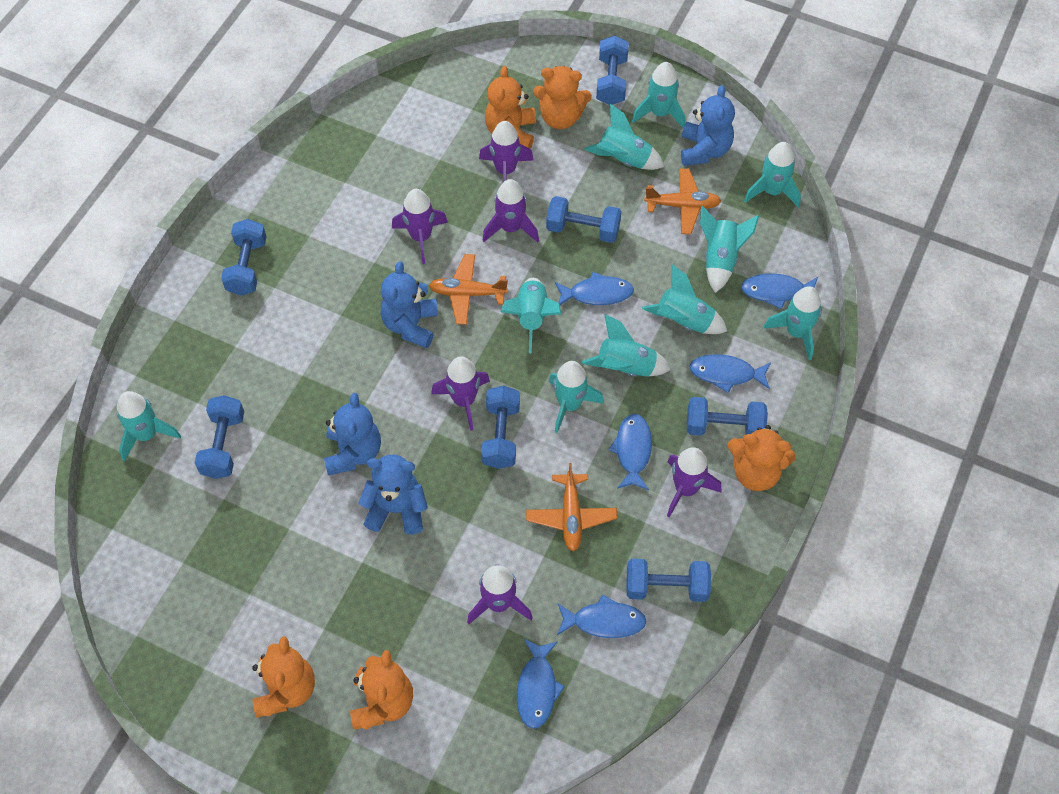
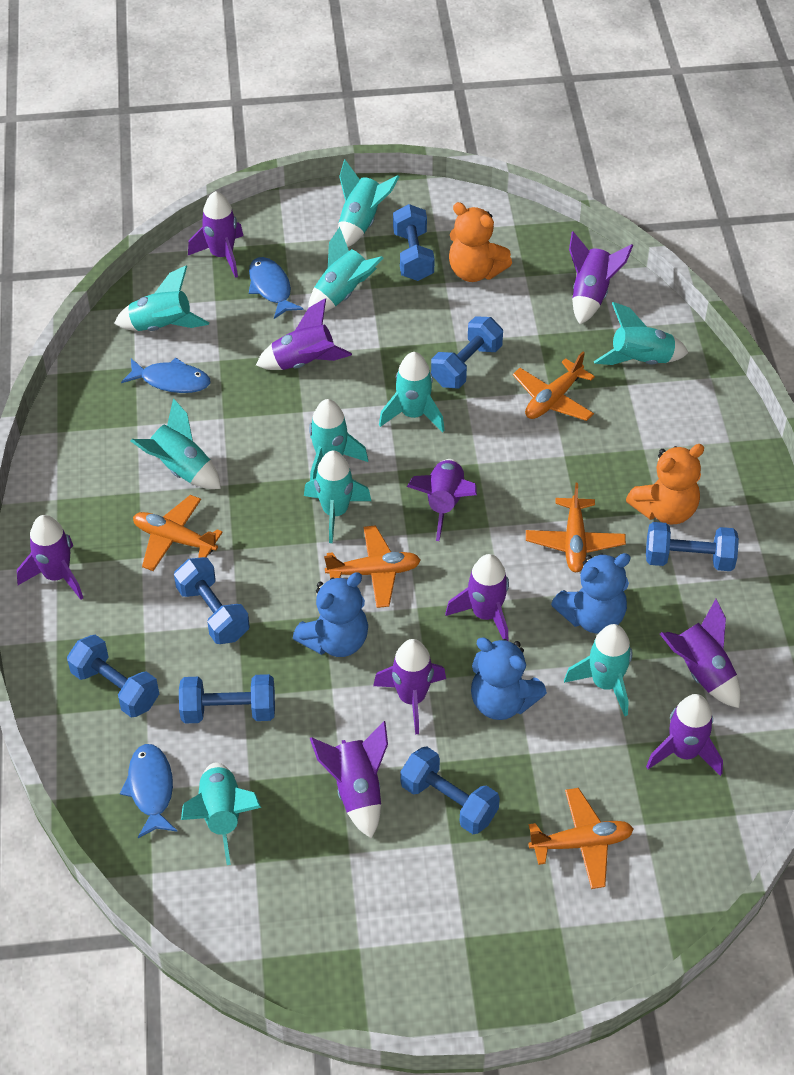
blue fish: 6 -> 3
blue teddy bear: 4 -> 3
orange plane: 3 -> 5
orange teddy bear: 5 -> 2
purple rocket: 6 -> 10

